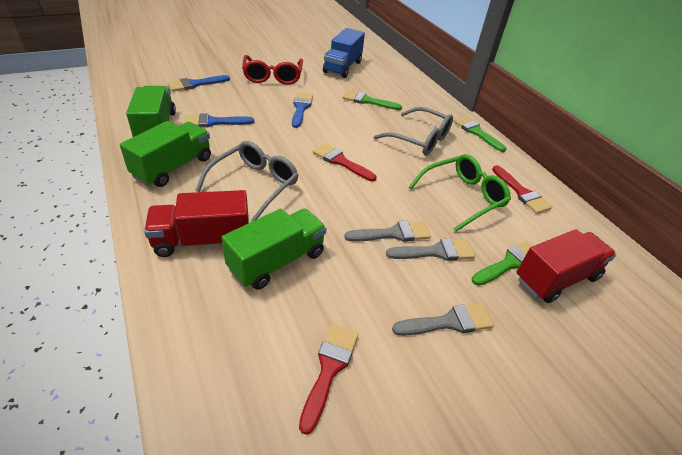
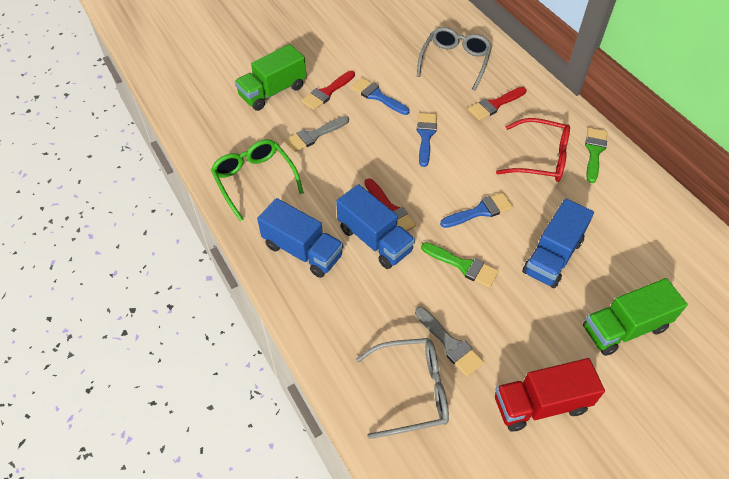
blue truck: 1 -> 3
green brush: 3 -> 2
green truck: 3 -> 2
grey brush: 3 -> 2
red truck: 2 -> 1

